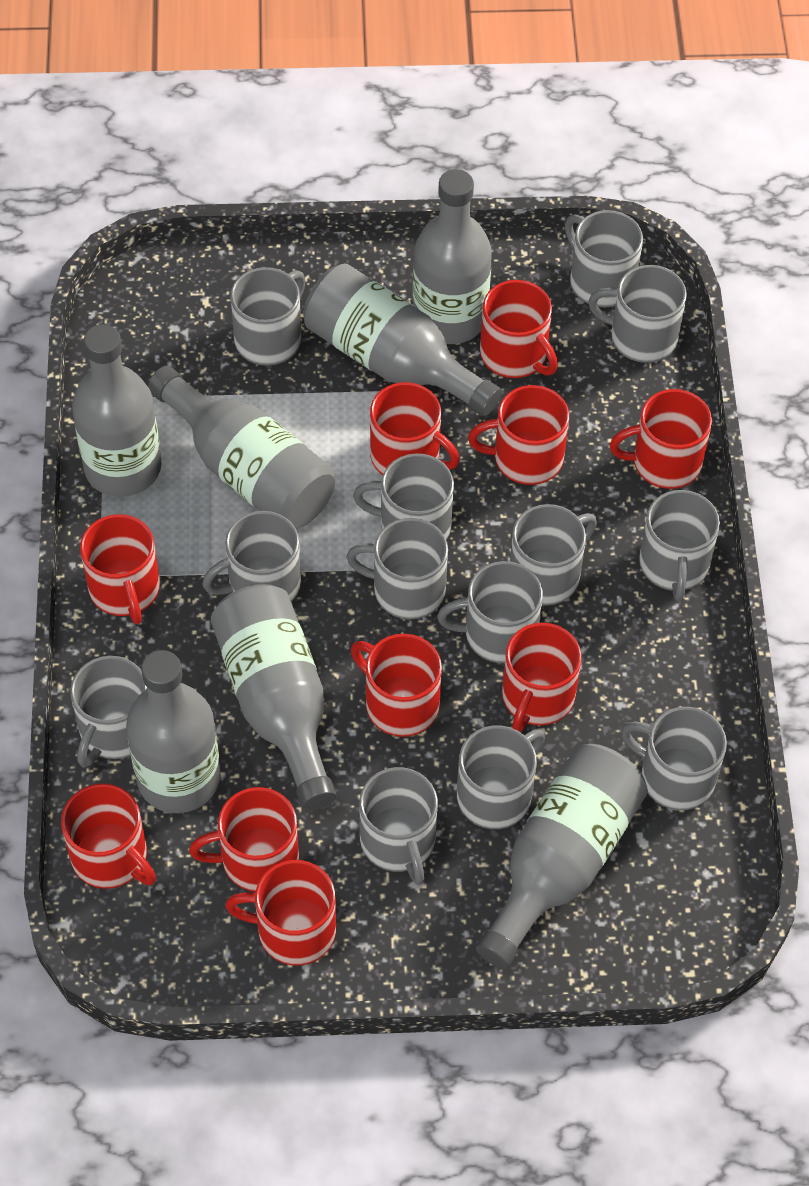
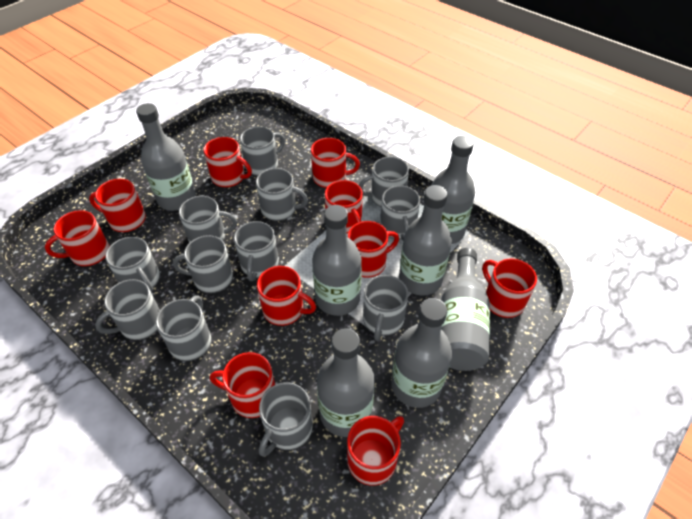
grey mug: 13 -> 12

